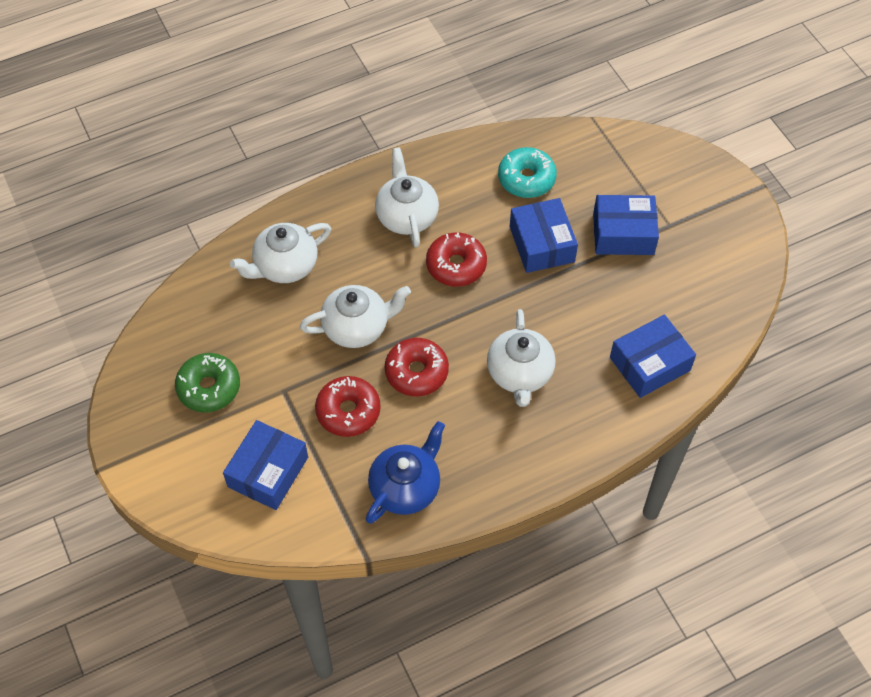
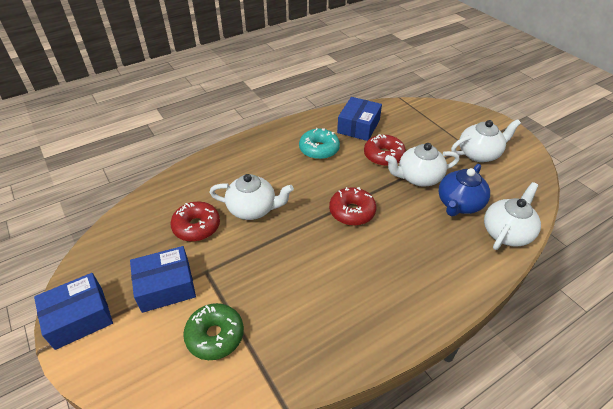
blue box: 4 -> 3

